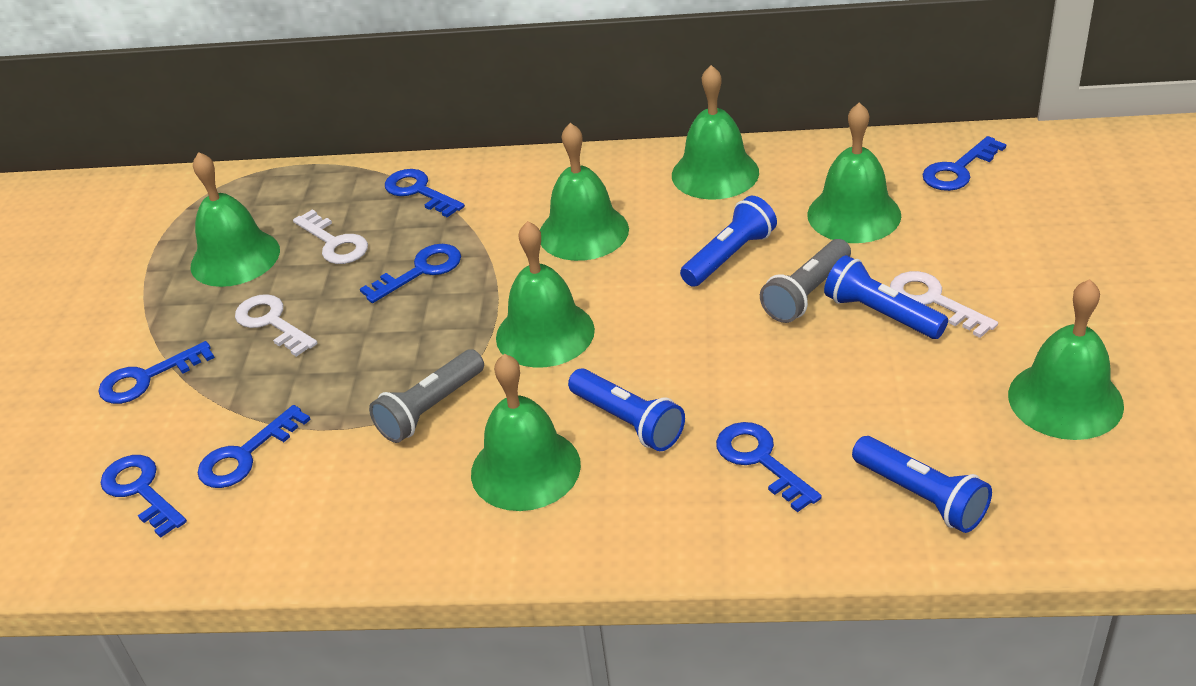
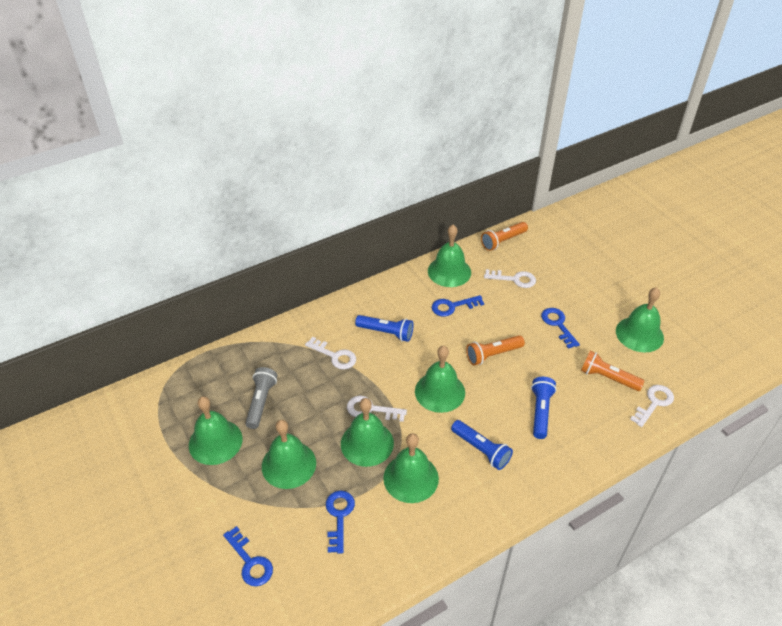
blue flashlight: 4 -> 3
blue key: 7 -> 4
grey flashlight: 2 -> 1
orange flashlight: 0 -> 3
white key: 3 -> 4

